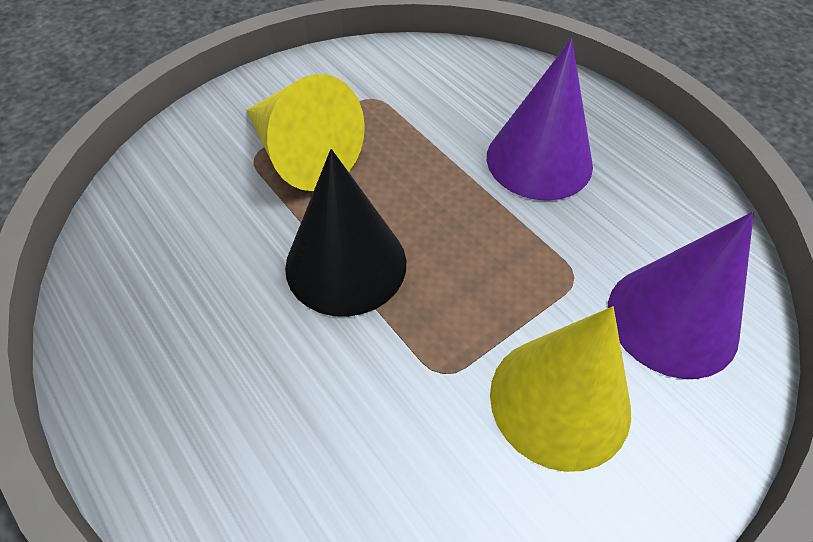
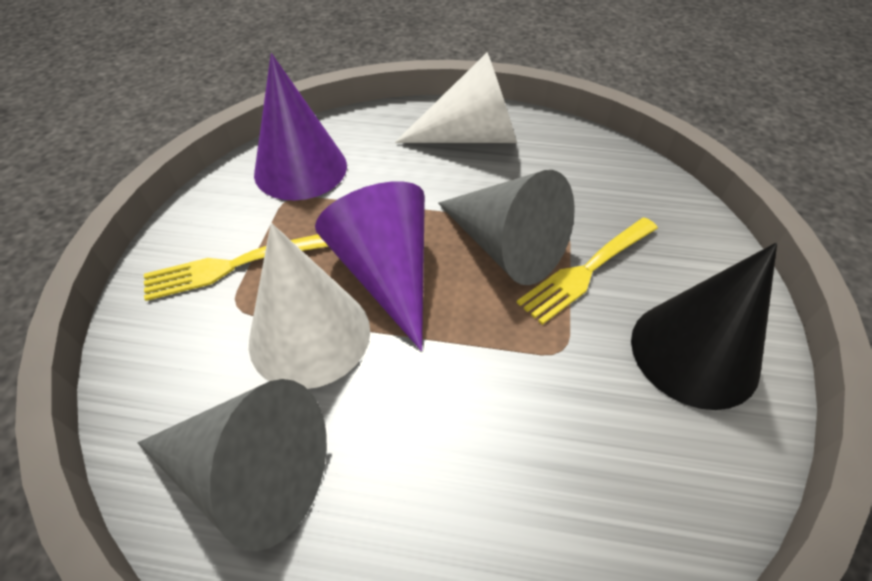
grey cone: 0 -> 2
white cone: 0 -> 2
yellow cone: 2 -> 0
yellow fork: 0 -> 2

